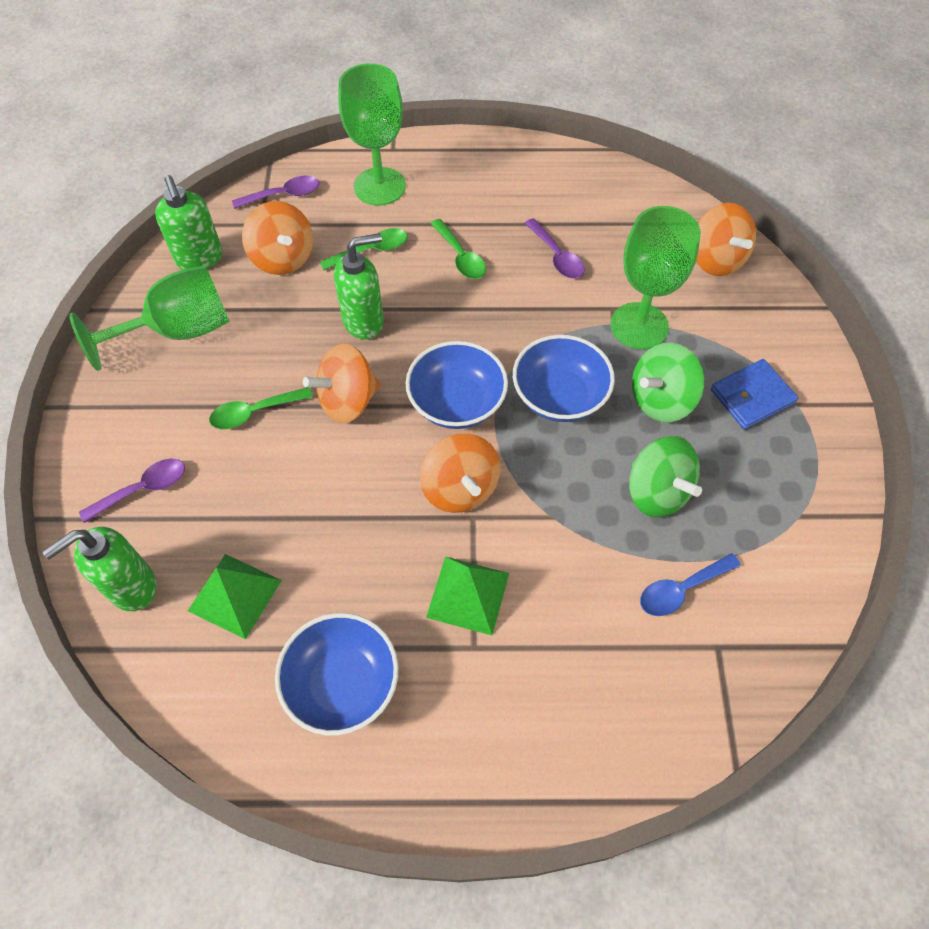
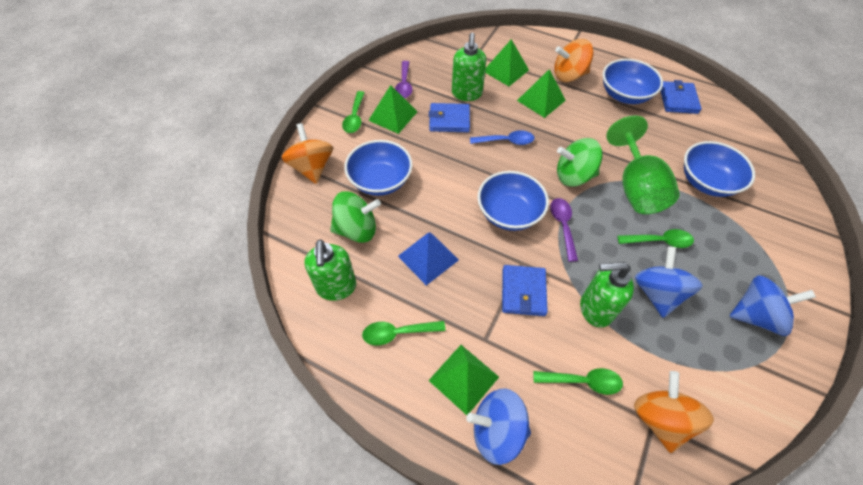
blue bowl: 3 -> 4
blue pyramid: 0 -> 1
blue spinning top: 0 -> 3
blue wallet: 1 -> 3
green goblet: 3 -> 1
green pyramid: 2 -> 4
green spoon: 3 -> 4
orange spinning top: 4 -> 3
purple spoon: 3 -> 2

